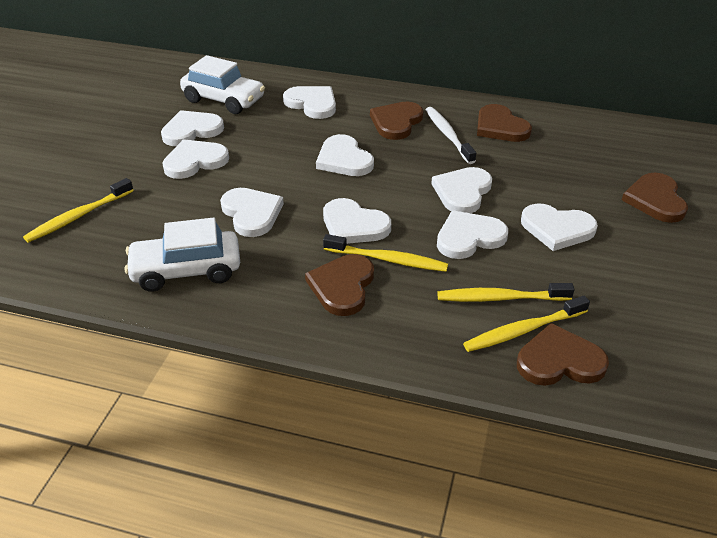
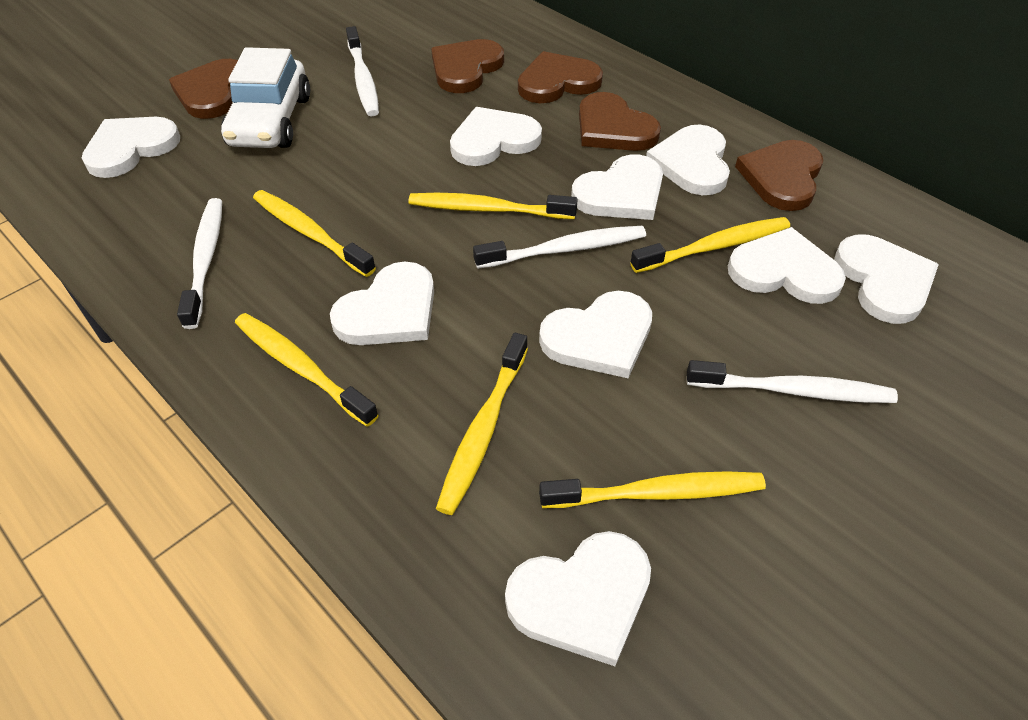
white car: 2 -> 1
white toothbrush: 1 -> 4
yellow toothbrush: 4 -> 6

